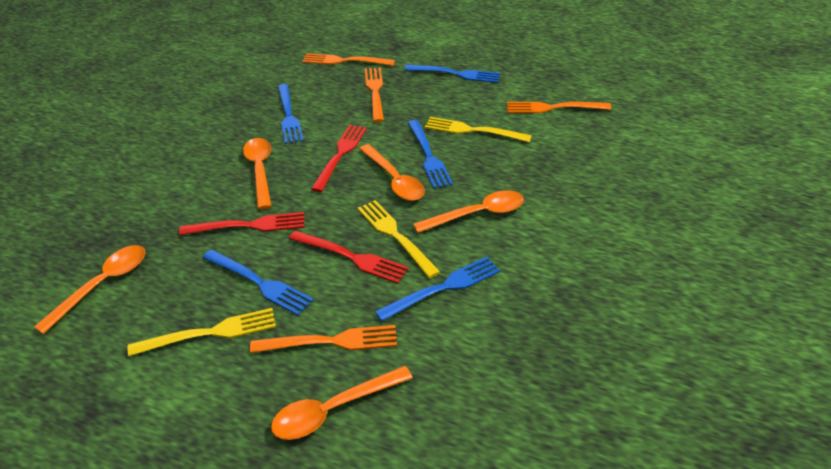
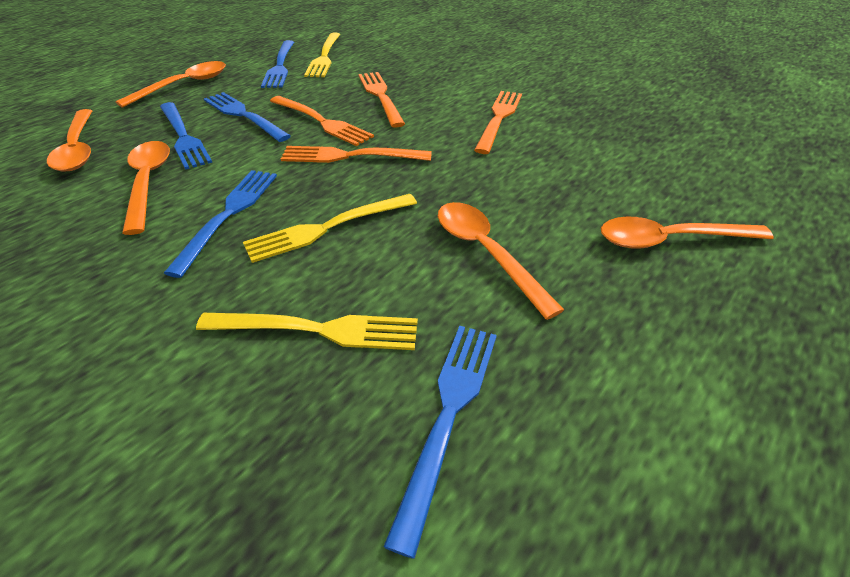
red fork: 3 -> 0

